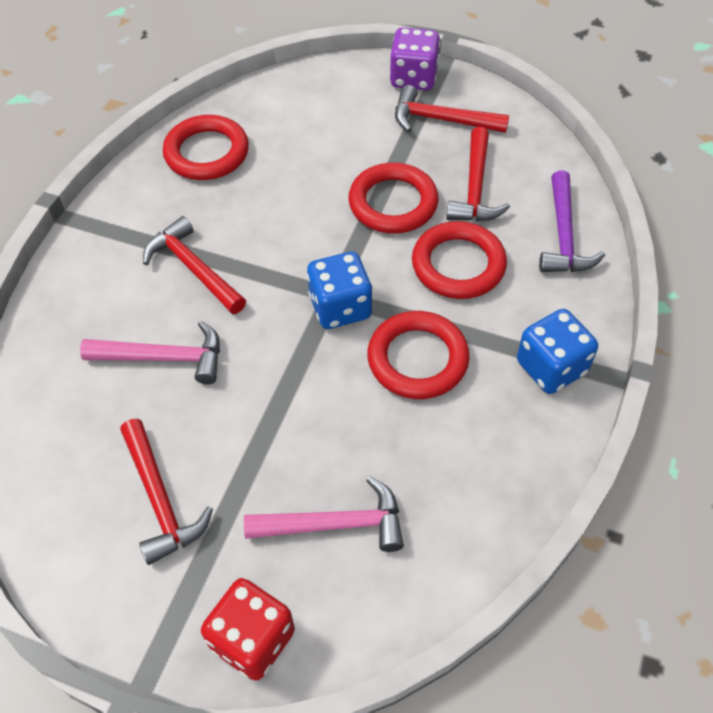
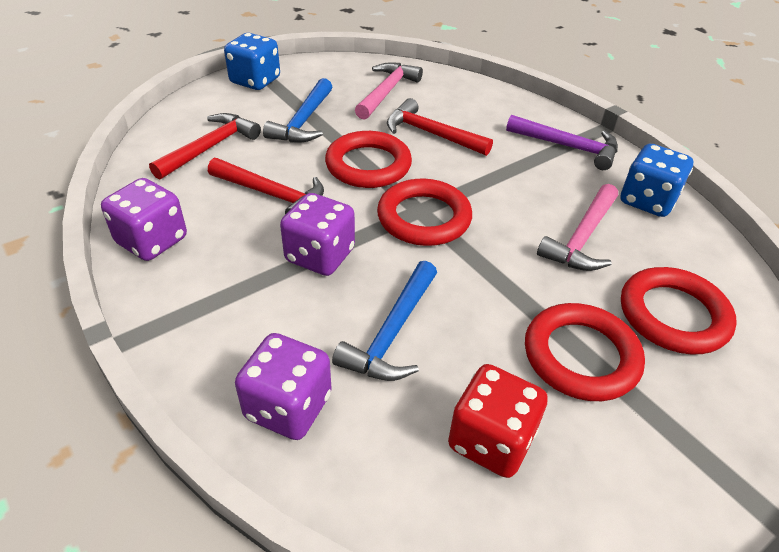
blue hammer: 0 -> 2
purple dice: 1 -> 3
red hammer: 4 -> 3

